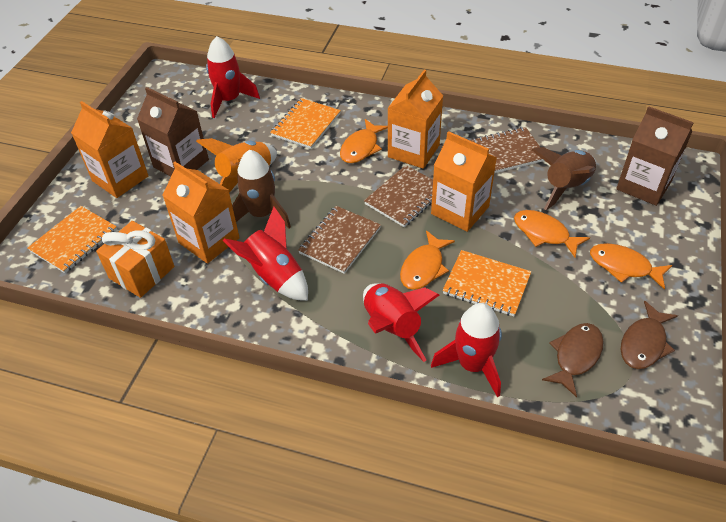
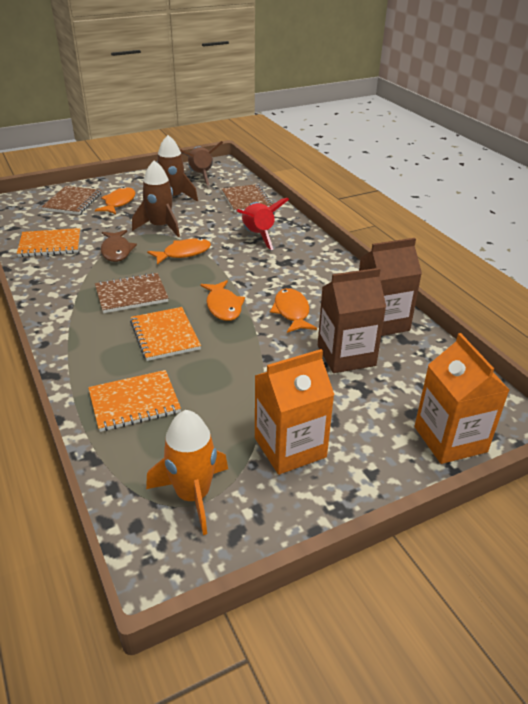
brown fish: 2 -> 1
brown rocket: 2 -> 3
orange carton: 4 -> 2
orange gift: 1 -> 0
red rocket: 4 -> 1

